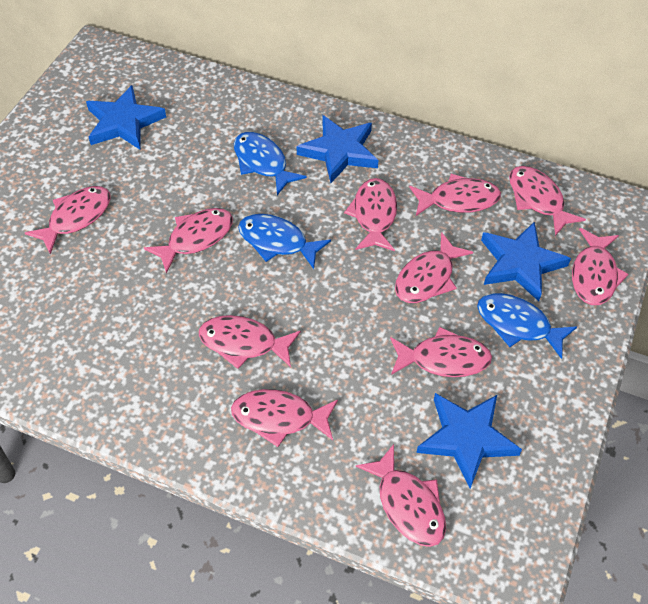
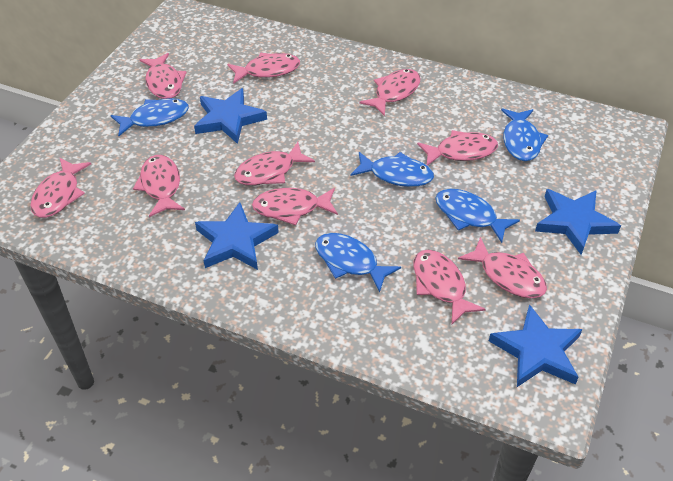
blue fish: 3 -> 5
pink fish: 11 -> 10

